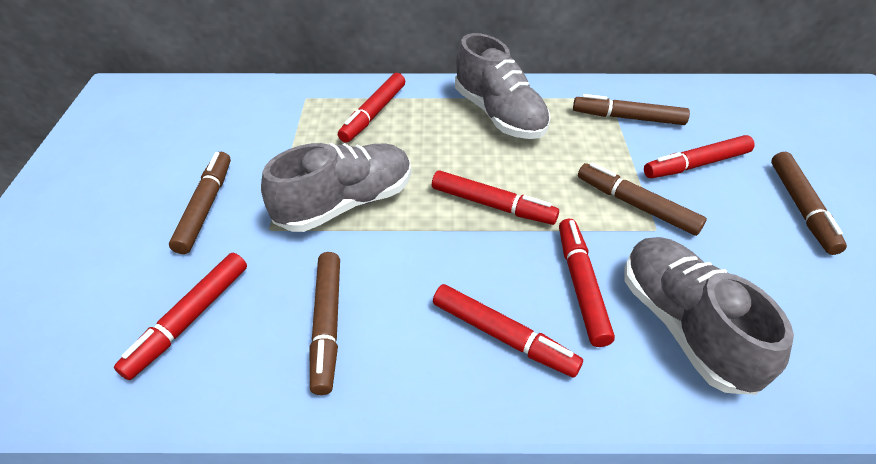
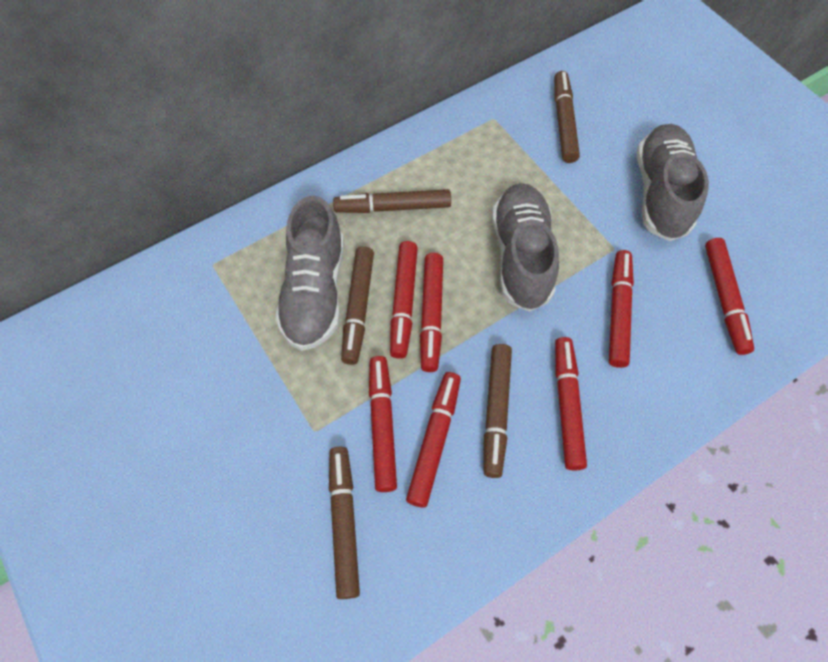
red marker: 6 -> 7

